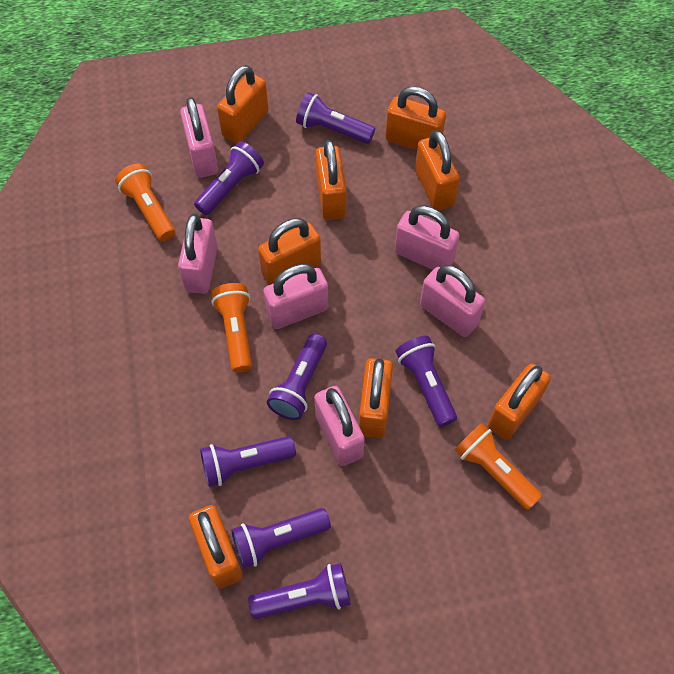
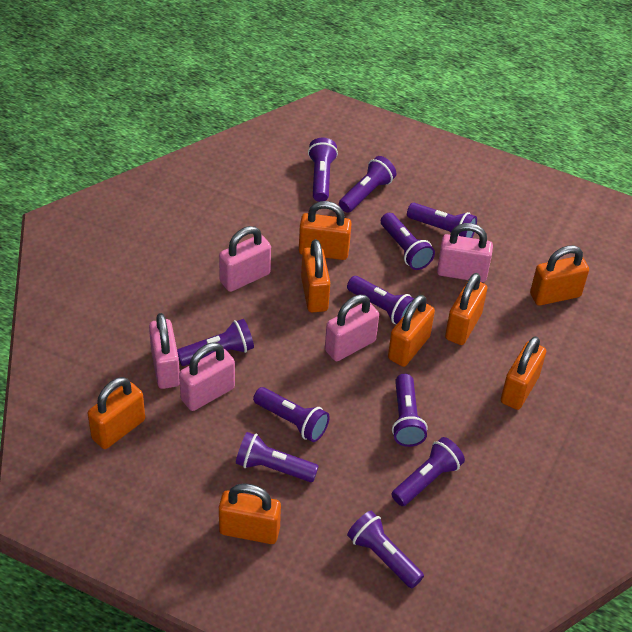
orange flashlight: 3 -> 0
pink padlock: 6 -> 5
purple flashlight: 7 -> 11

